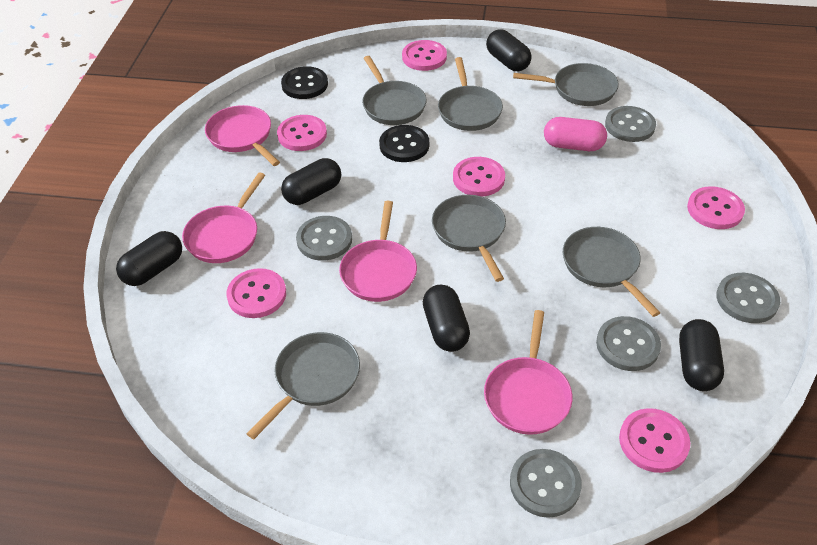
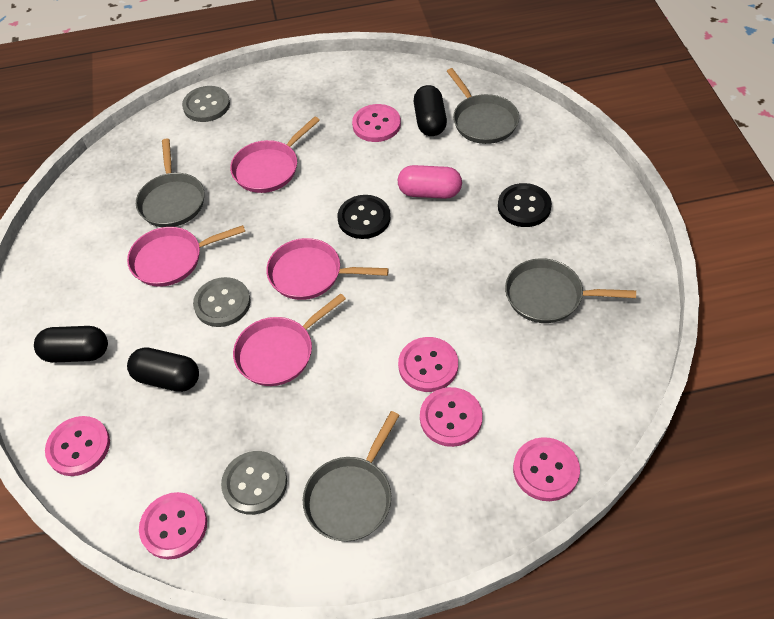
black capsule: 5 -> 3
grey button: 5 -> 3
grey pan: 6 -> 4

